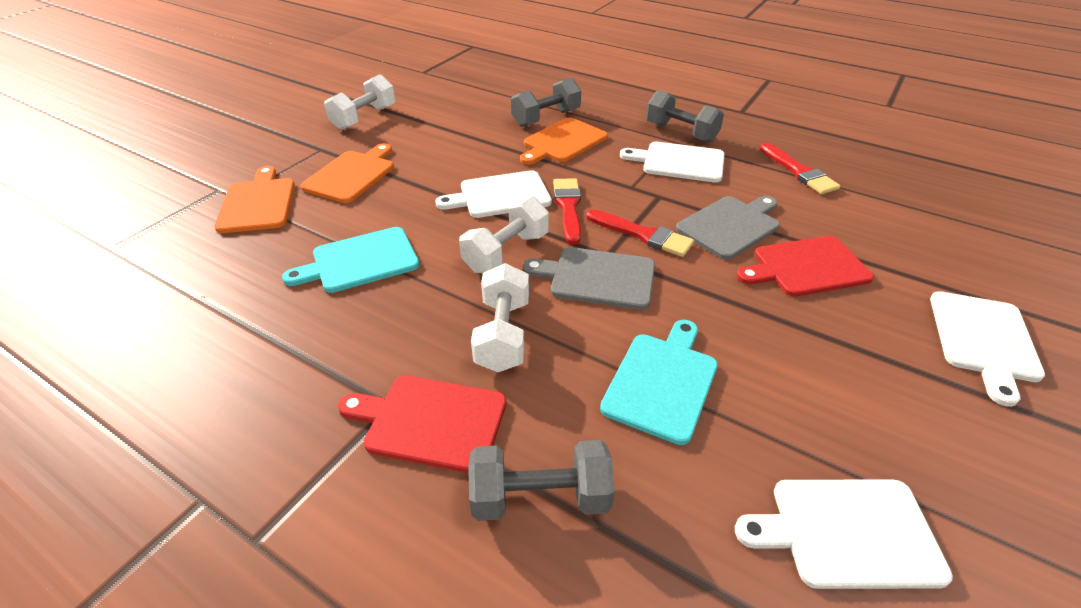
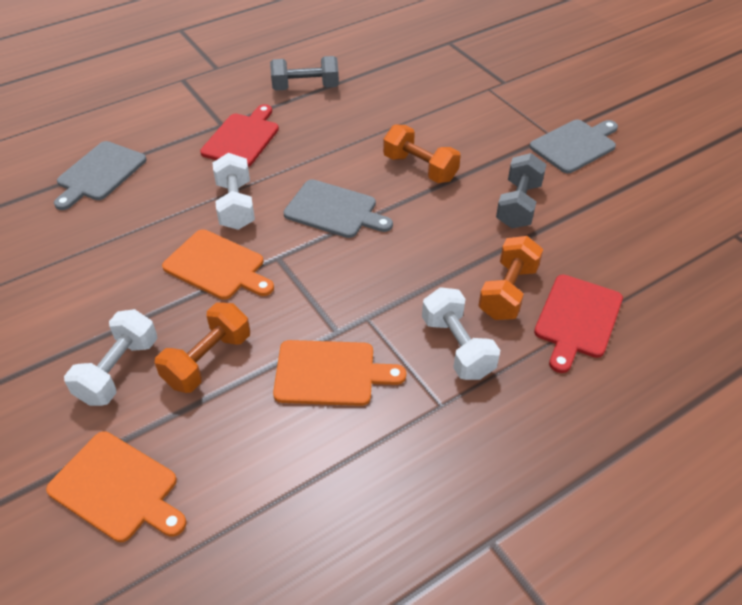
grey cutting board: 2 -> 3
grey dumbbell: 3 -> 2
orange dumbbell: 0 -> 3
red brush: 3 -> 0
turquoise cutting board: 2 -> 0
white cutting board: 4 -> 0

